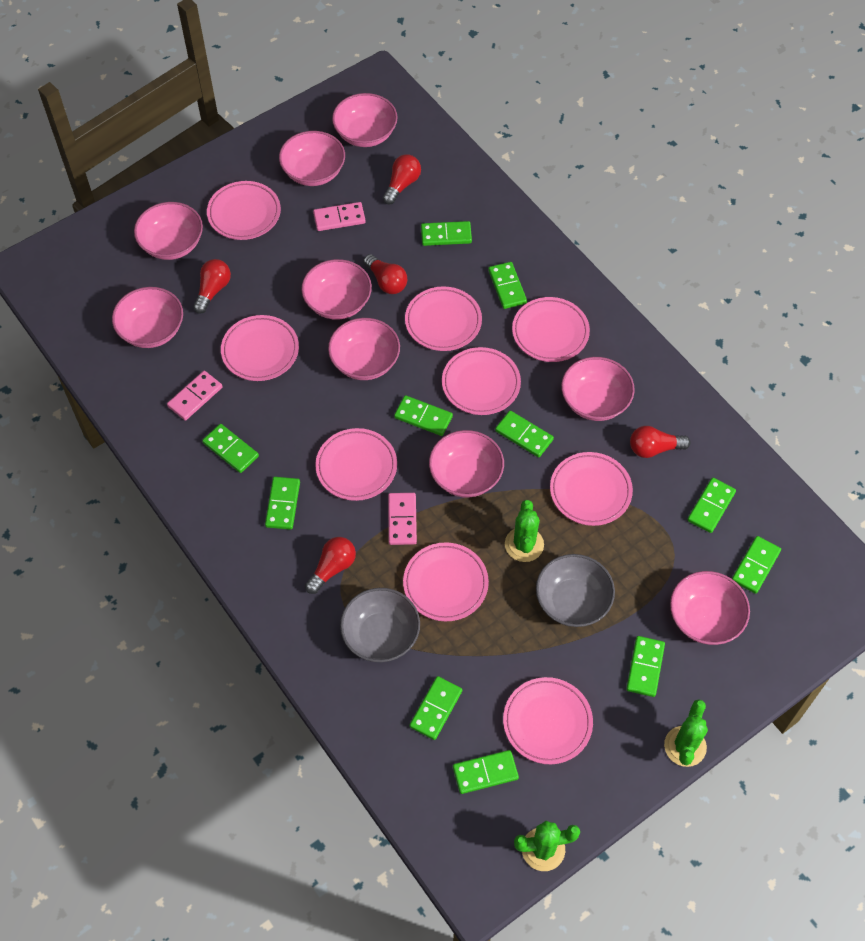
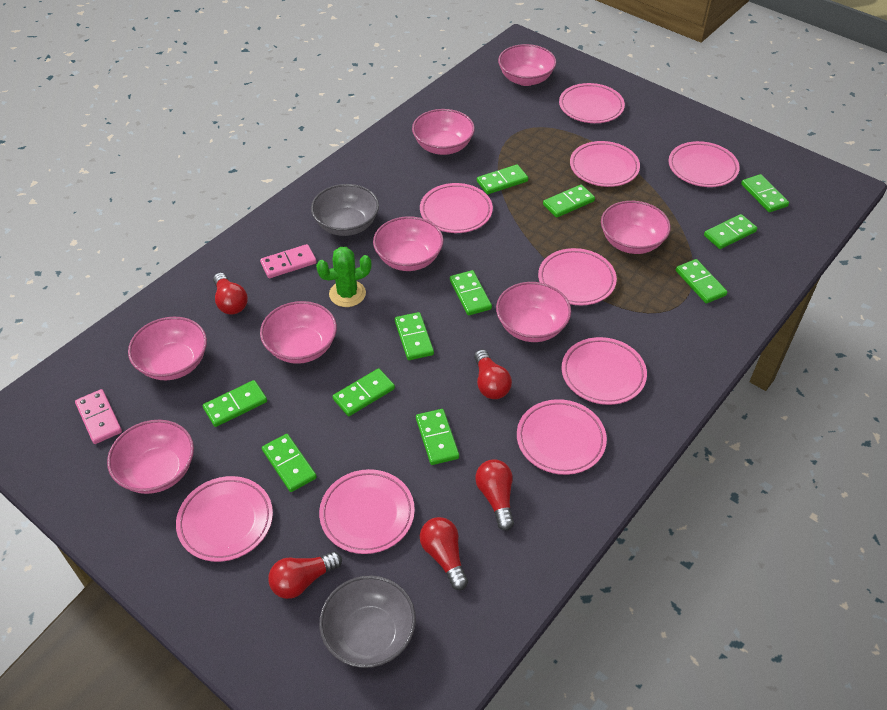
green cactus: 3 -> 1
pink bowl: 9 -> 8
pink domino: 3 -> 2

